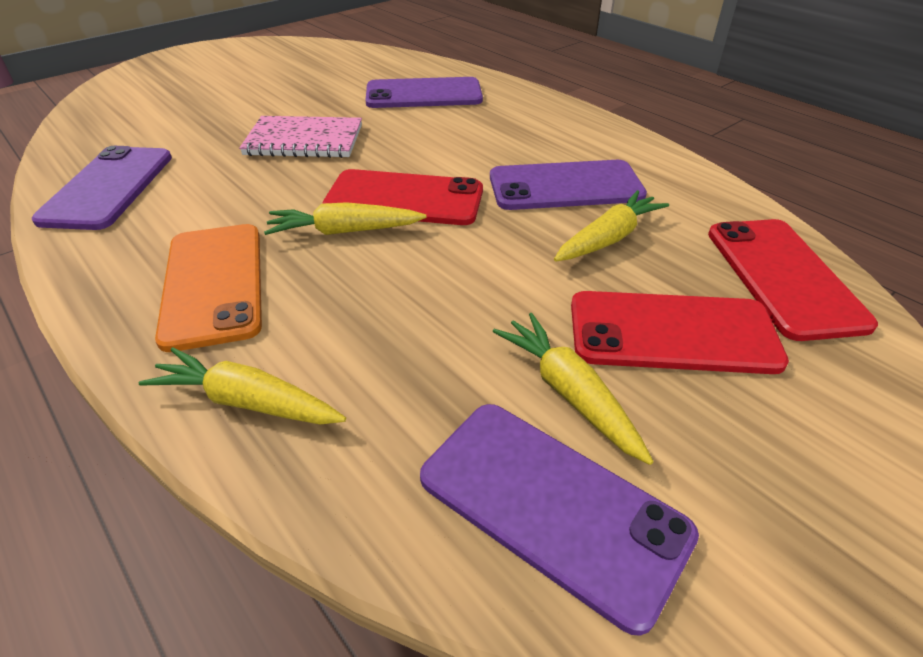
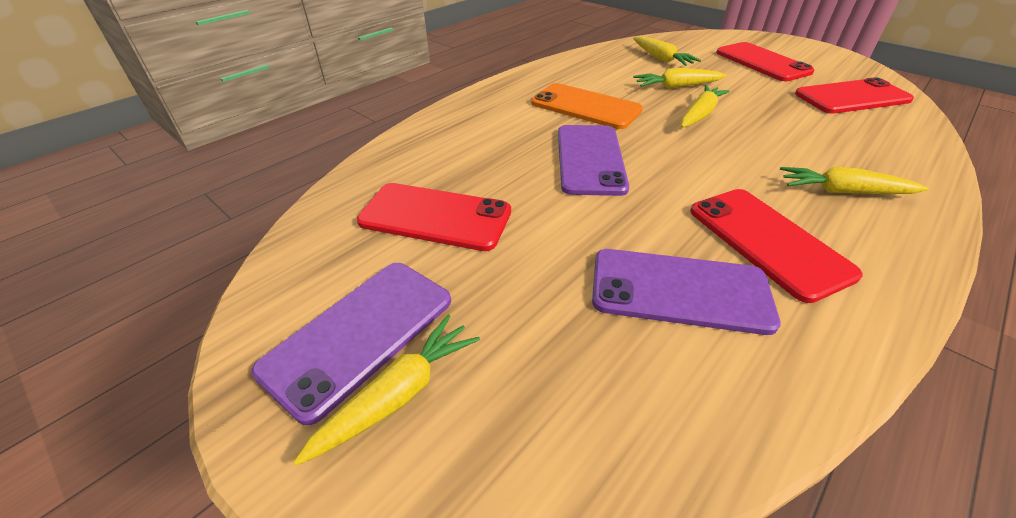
pink notebook: 1 -> 0
purple phone: 4 -> 3
red phone: 3 -> 4
yellow carrot: 4 -> 5

